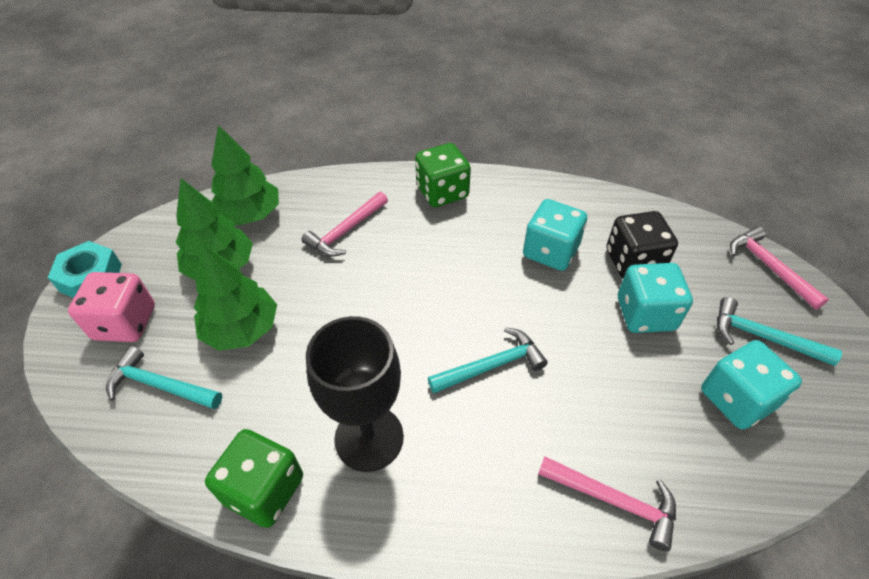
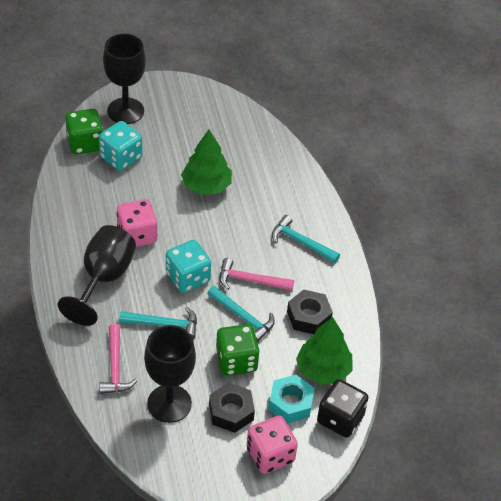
black goblet: 1 -> 3
black nut: 0 -> 2
green tree: 3 -> 2
pink dice: 1 -> 2
pink hammer: 3 -> 2
turquoise dice: 3 -> 2

